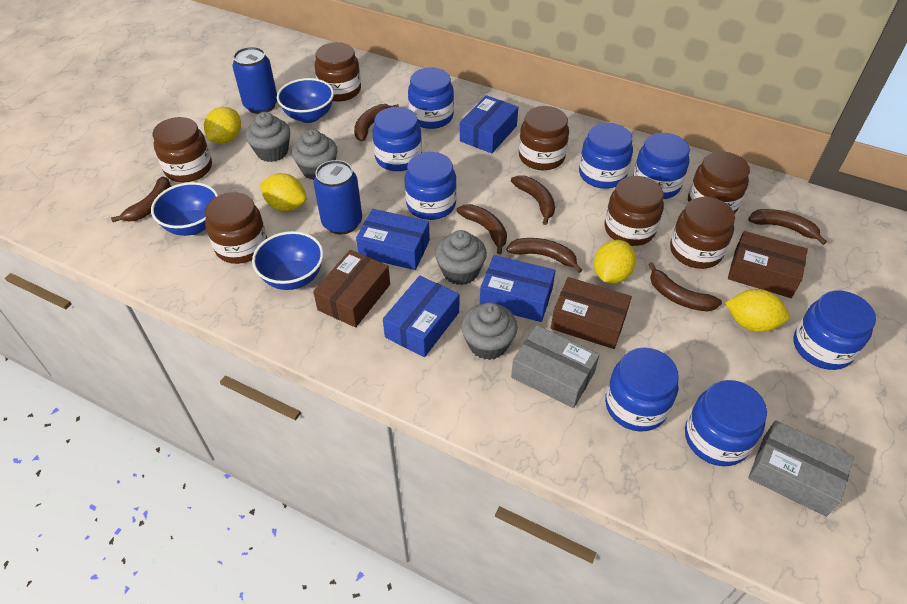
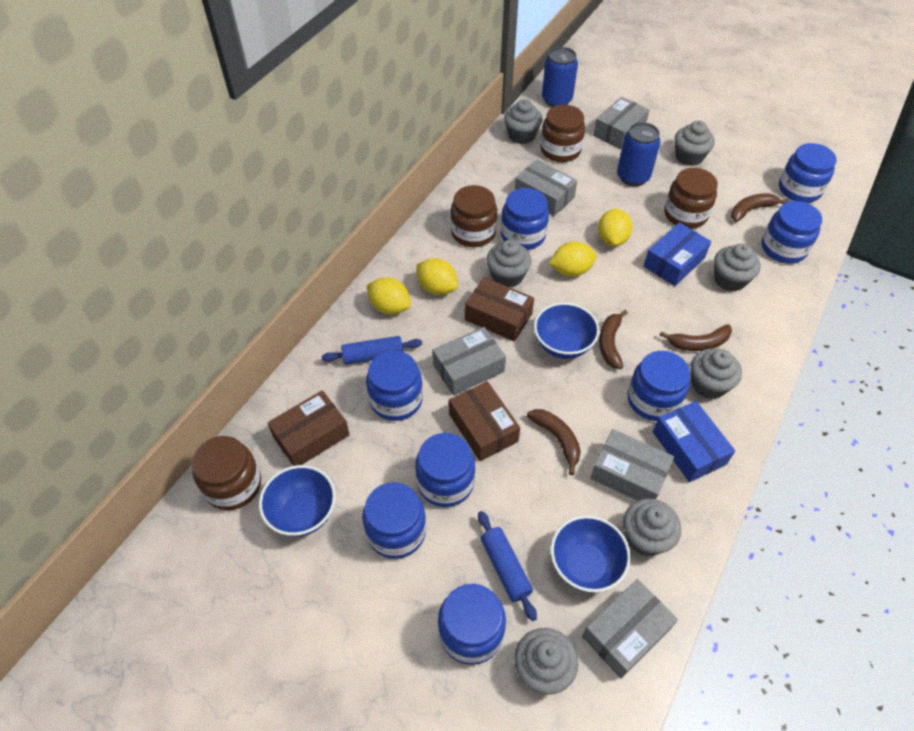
blue box: 4 -> 2
blue rolling pin: 0 -> 2
brown banana: 7 -> 4
brown jar: 7 -> 4
grey box: 2 -> 5
grey cupcake: 4 -> 7

